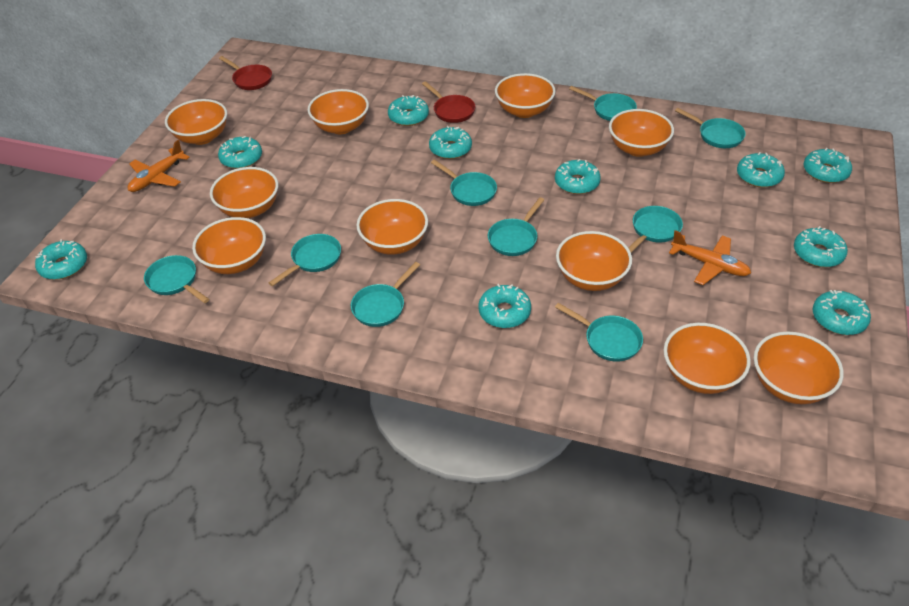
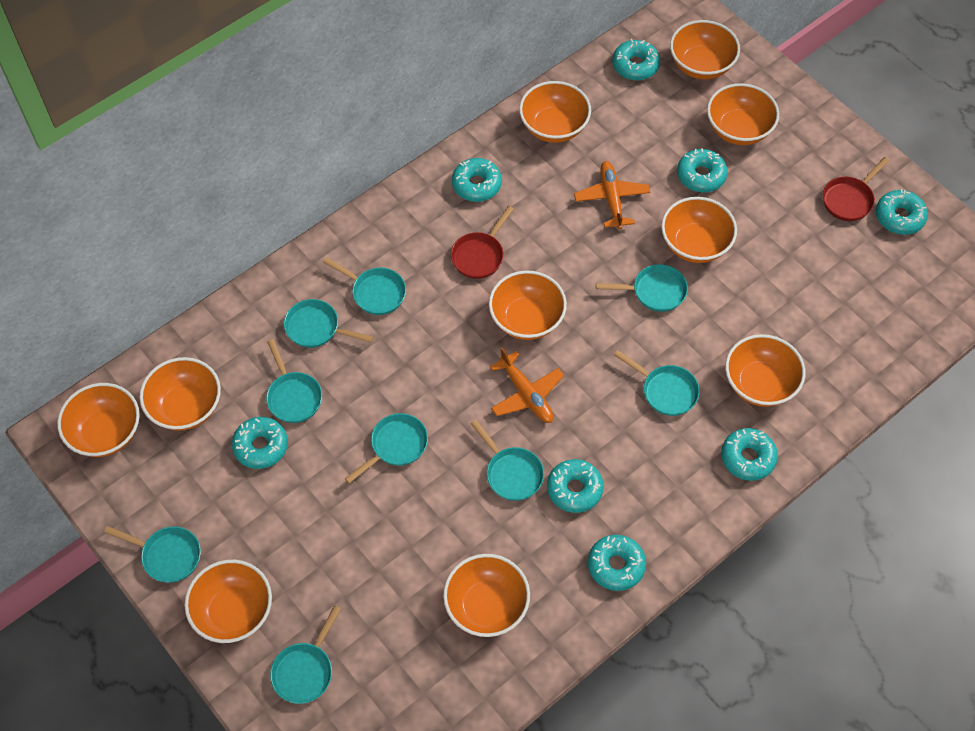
turquoise donut: 10 -> 8

